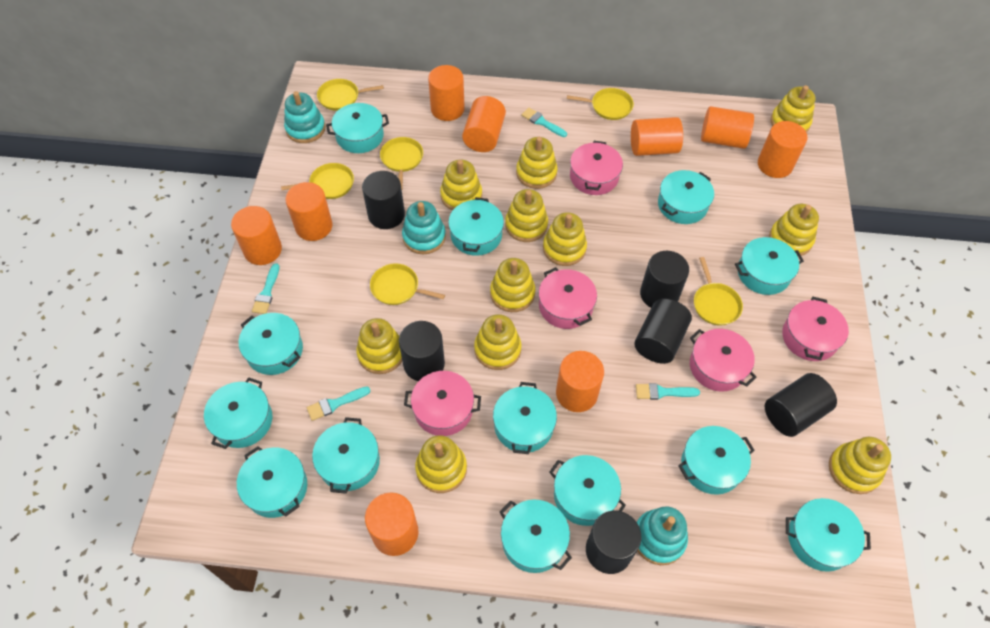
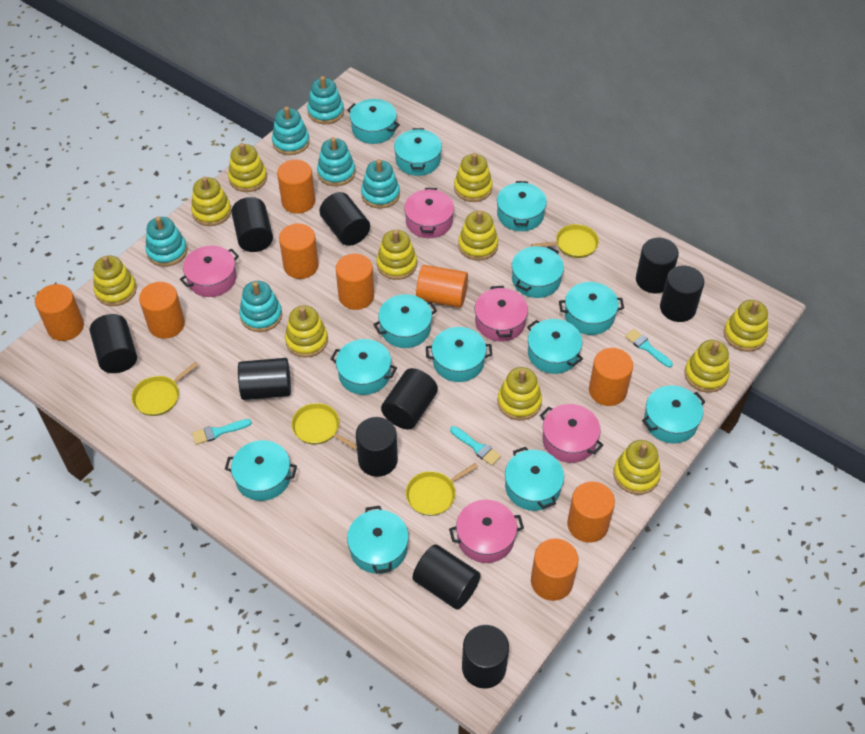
black cylinder: 6 -> 10
turquoise brush: 4 -> 3
turquoise stacking toy: 3 -> 6
yellow pan: 6 -> 4

